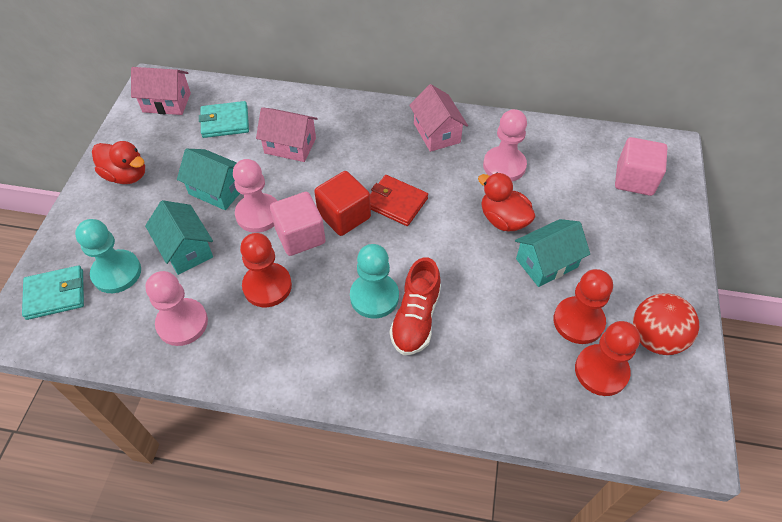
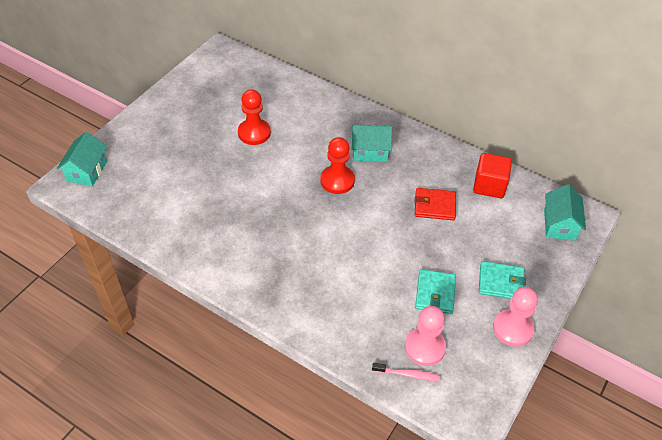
pink cube: 2 -> 0
pink house: 3 -> 0
pink pawn: 3 -> 2
pink toothbrush: 0 -> 1
red ball: 1 -> 0
red duck: 2 -> 0
red pawn: 3 -> 2
red shoe: 1 -> 0
turquoise pawn: 2 -> 0

